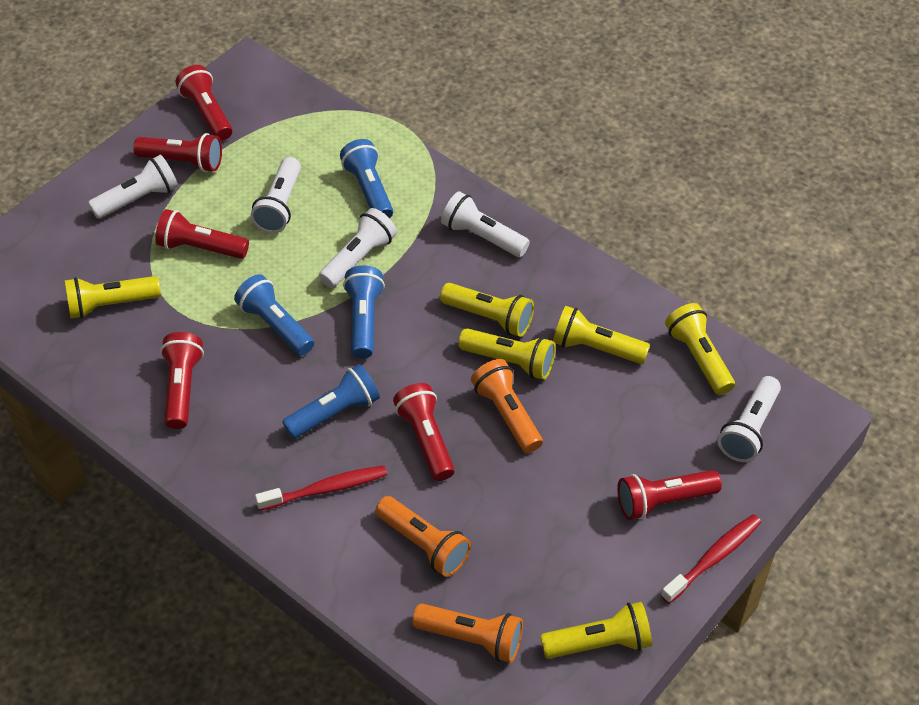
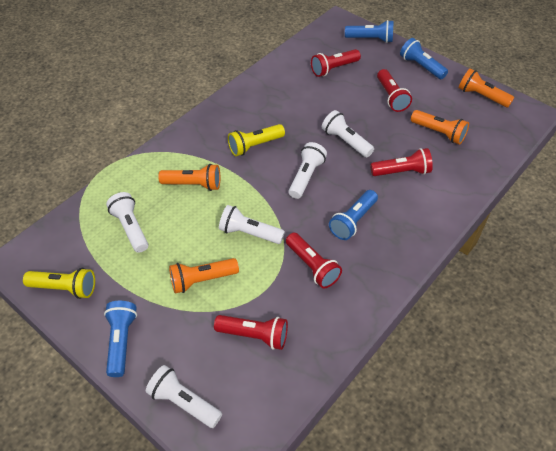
orange flashlight: 3 -> 4
red flashlight: 6 -> 5
red toothbrush: 2 -> 0
yellow flashlight: 6 -> 2

